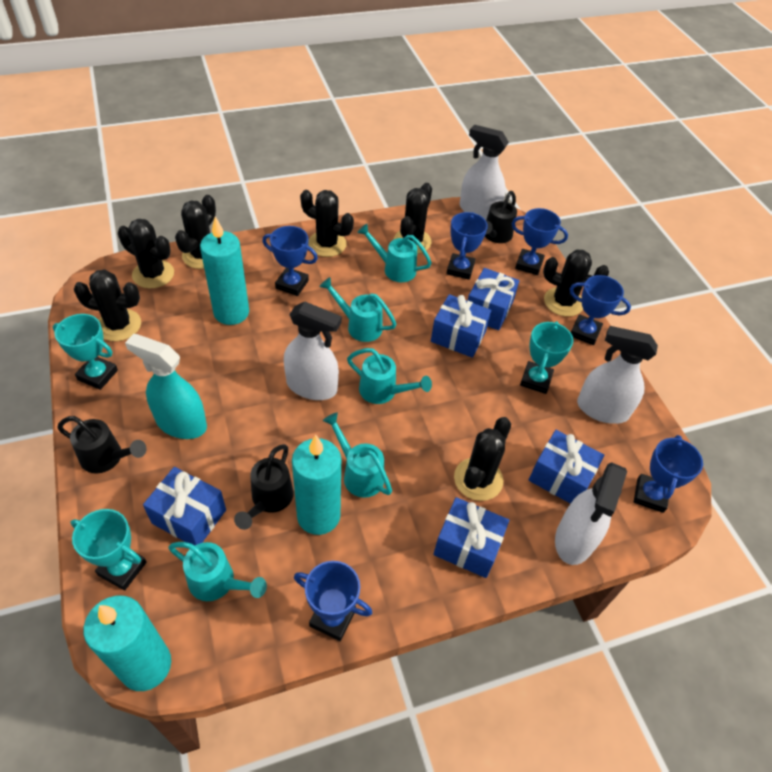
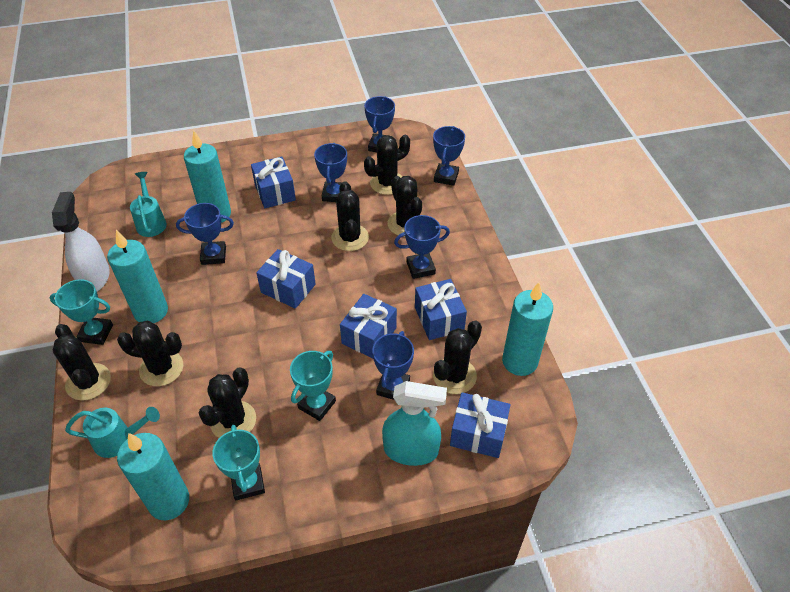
black watering can: 3 -> 0
turquoise candle: 3 -> 4
turquoise watering can: 5 -> 2
white spray bottle: 4 -> 1

